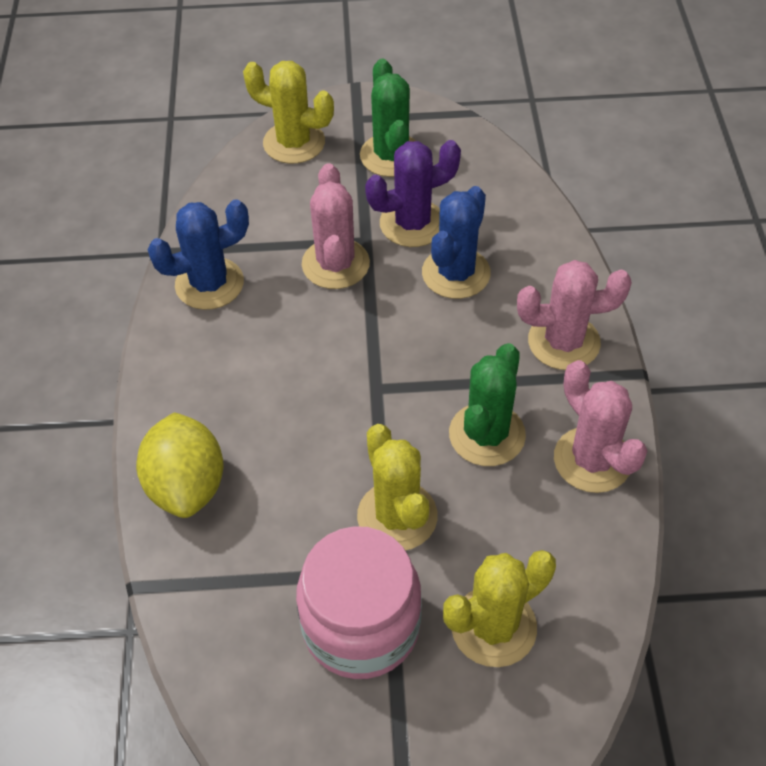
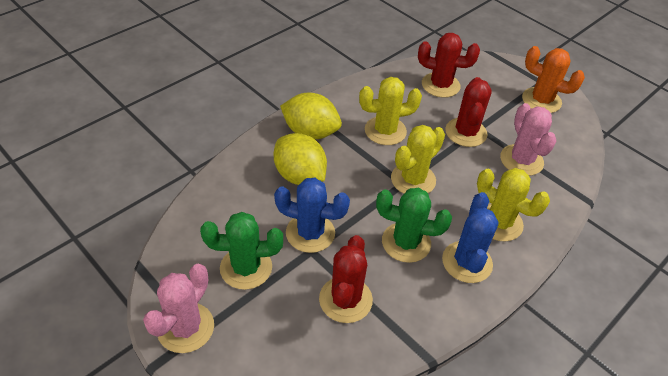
orange cactus: 0 -> 1
pink cactus: 3 -> 2
pink jar: 1 -> 0
purple cactus: 1 -> 0
red cactus: 0 -> 3
yellow lemon: 1 -> 2

